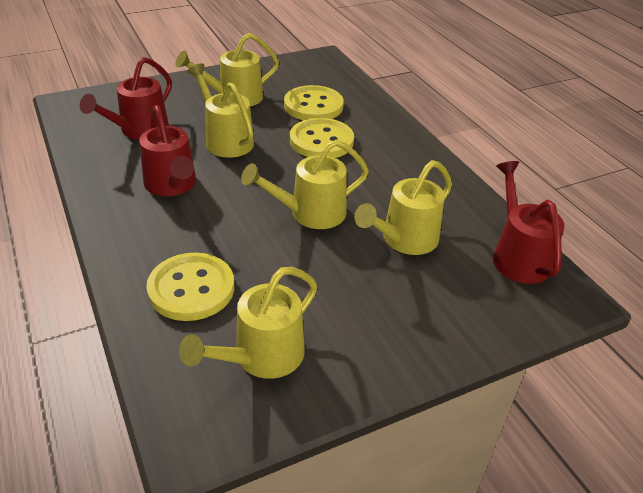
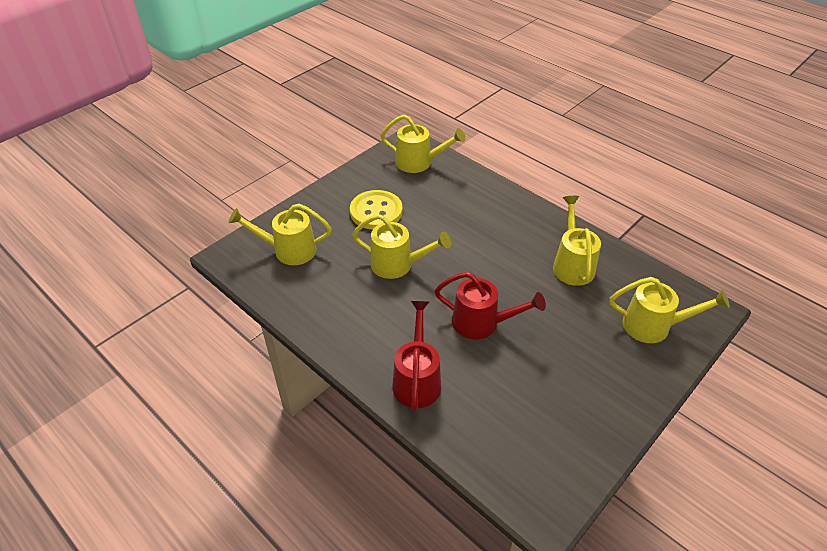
red watering can: 3 -> 2
yellow button: 3 -> 1

